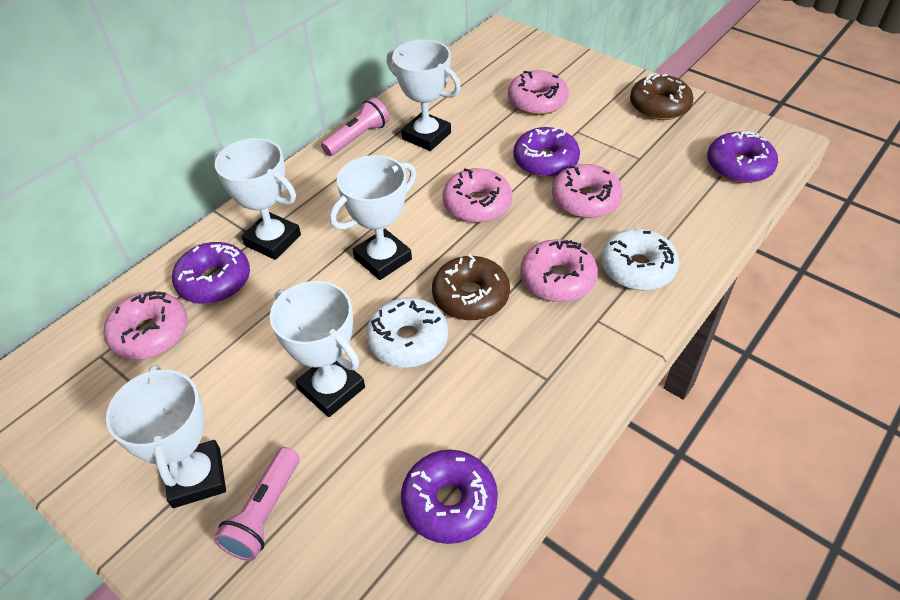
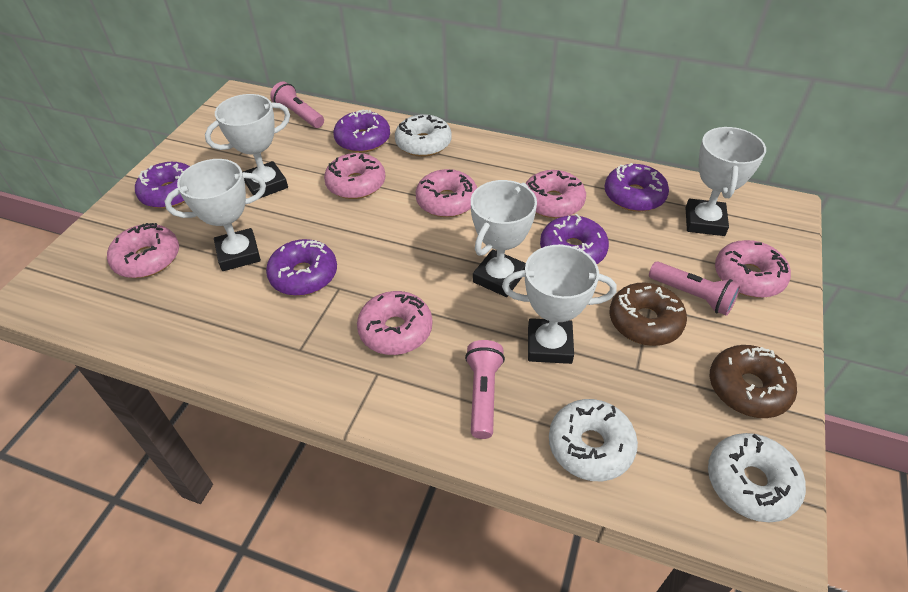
pink donut: 5 -> 6
pink flashlight: 2 -> 3
purple donut: 4 -> 5
white donut: 2 -> 3

